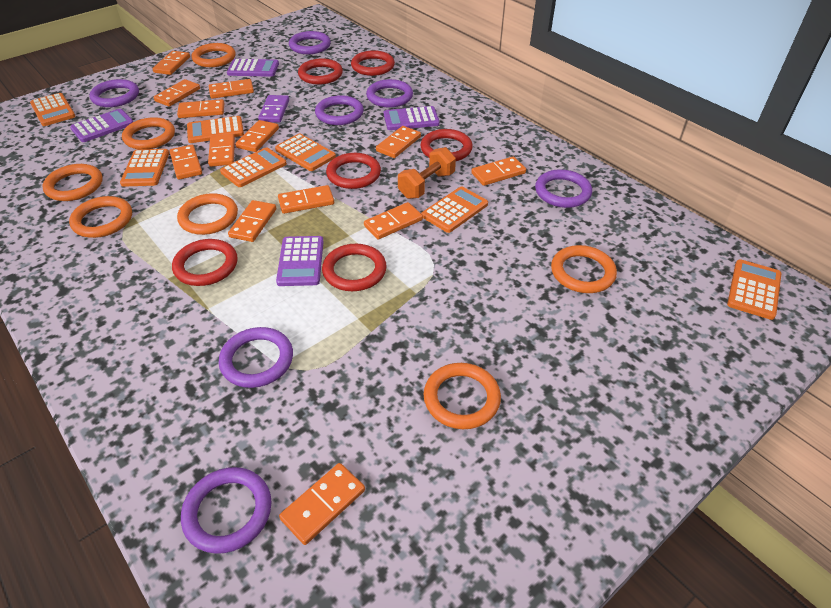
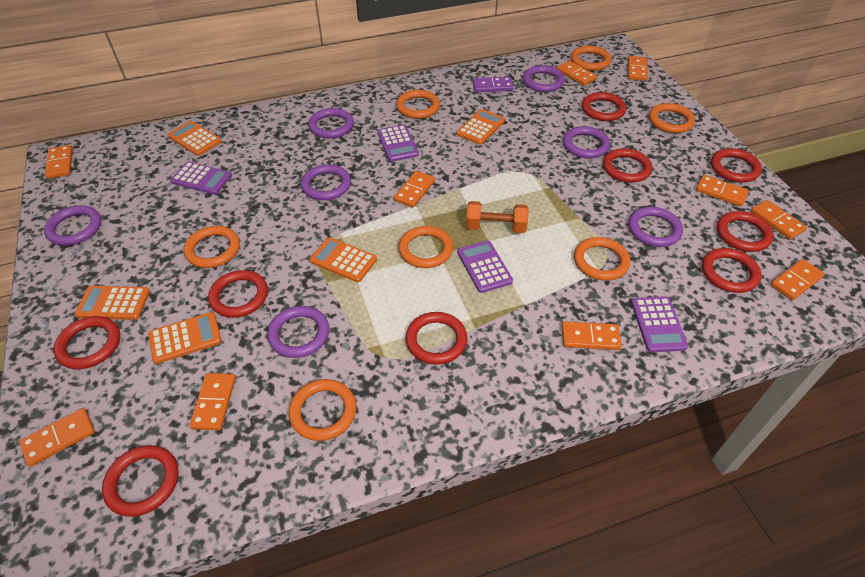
orange calculator: 7 -> 5
orange domino: 13 -> 10
red ring: 6 -> 9

